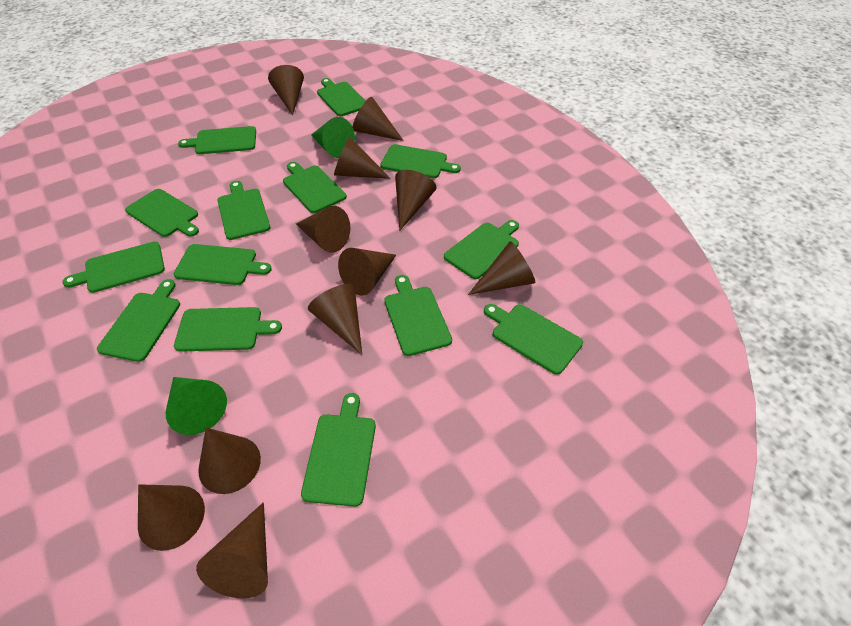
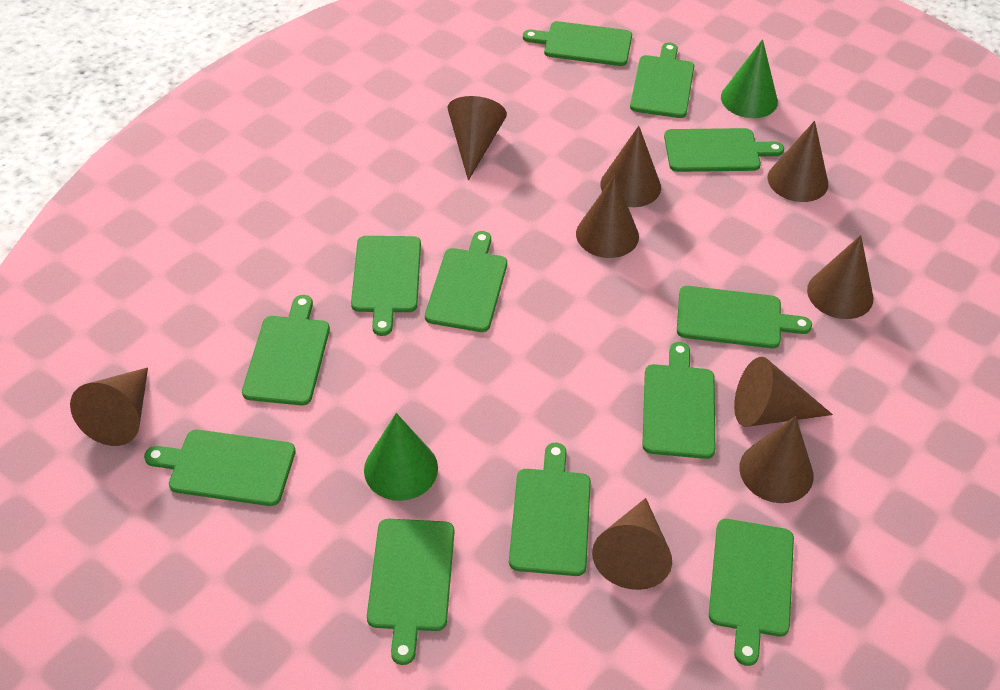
brown cone: 11 -> 9
green cutting board: 14 -> 12

